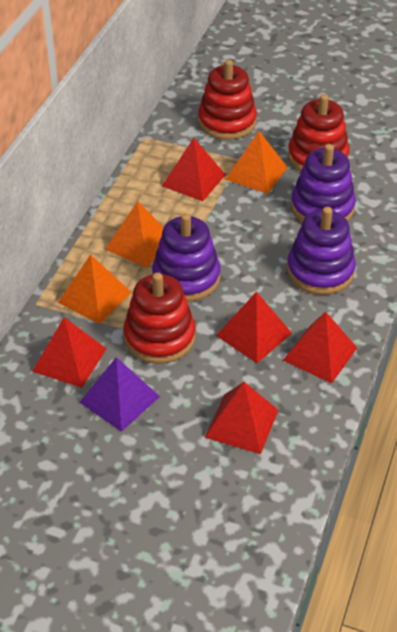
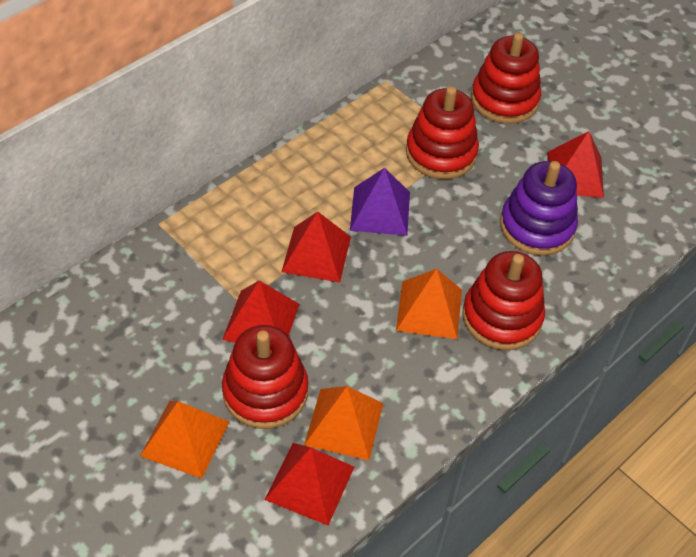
purple stacking toy: 3 -> 1
red pyramid: 5 -> 4
red stacking toy: 3 -> 4

